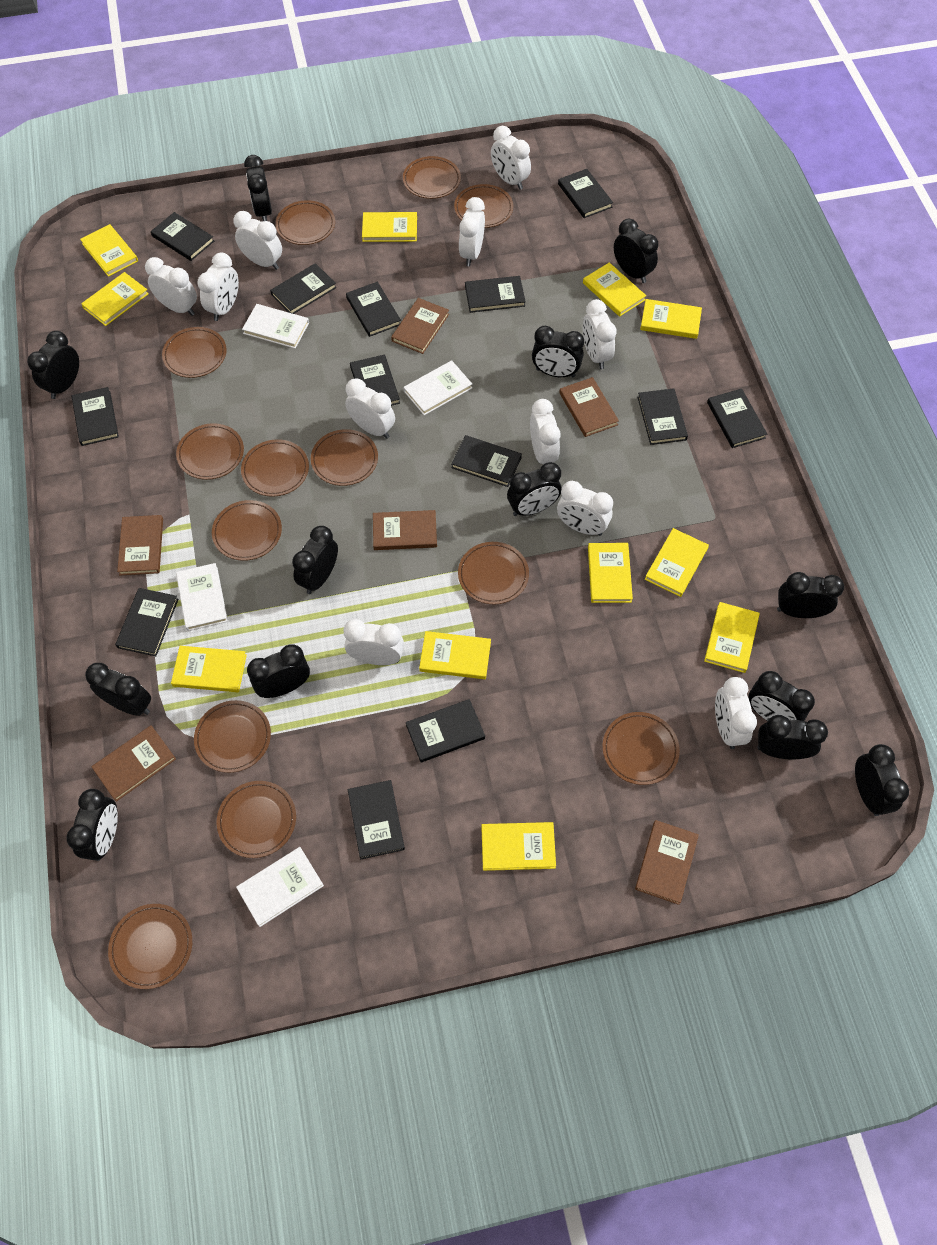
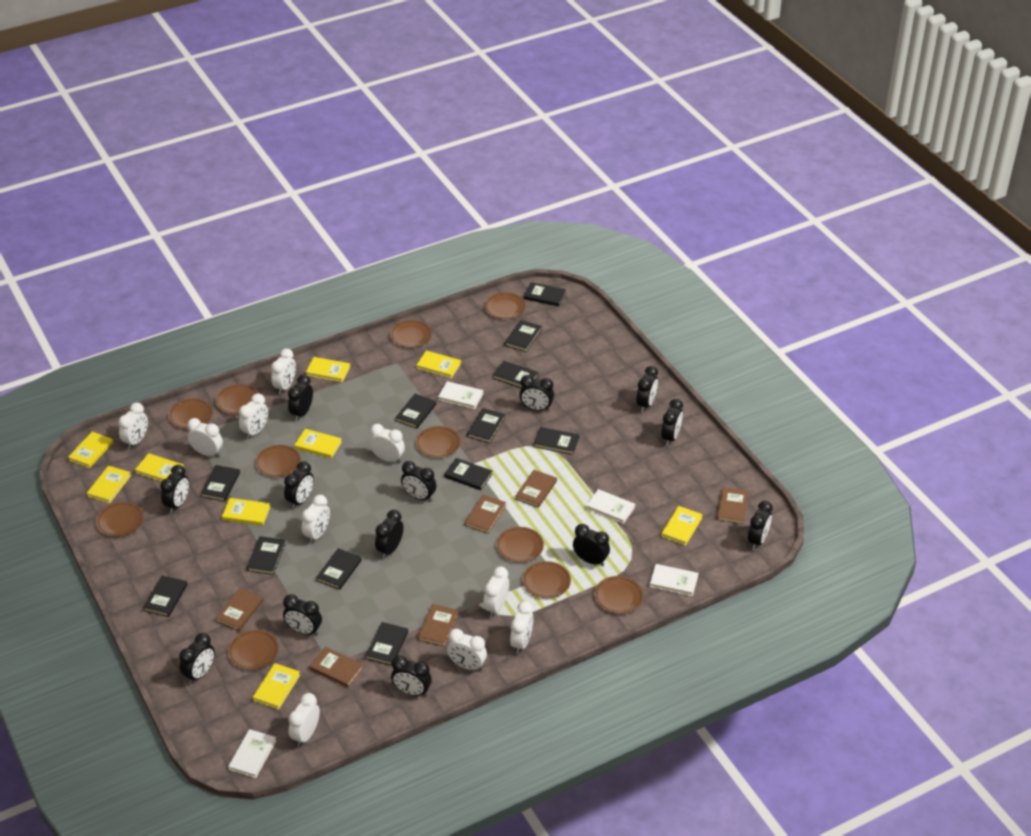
black book: 13 -> 12
brown plate: 13 -> 11
white clock: 11 -> 10
yellow book: 11 -> 9

